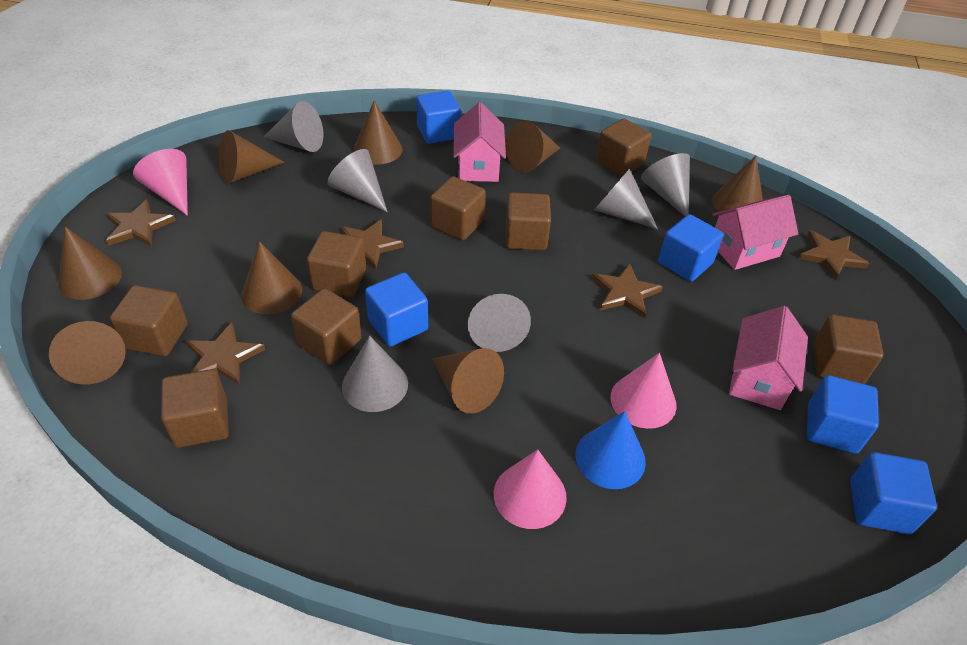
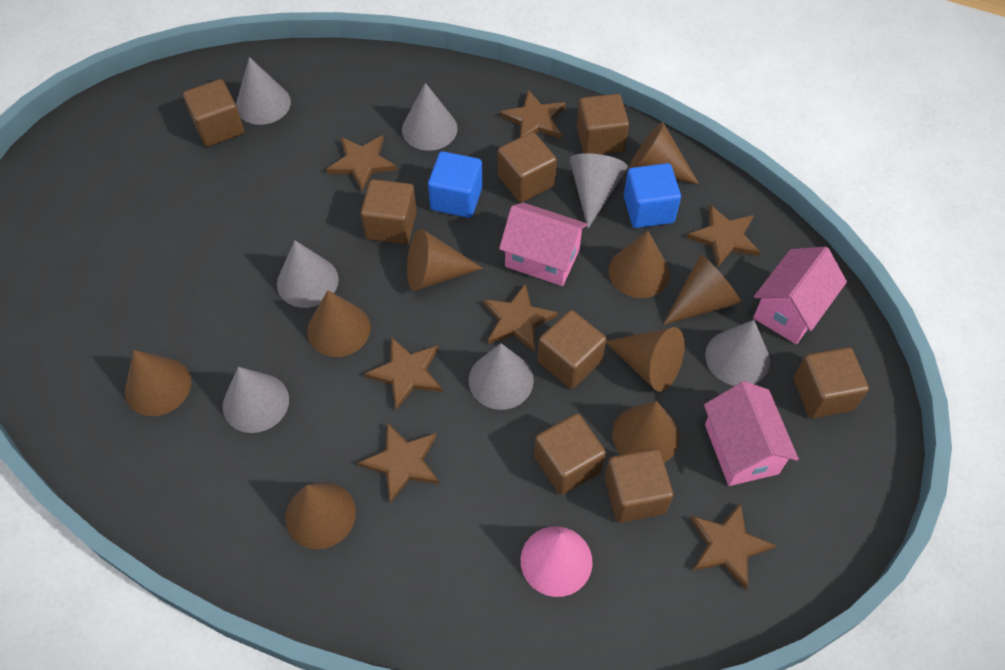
blue cone: 1 -> 0
blue cube: 5 -> 2
brown cone: 8 -> 9
brown star: 5 -> 7
grey cone: 6 -> 7
pink cone: 3 -> 1

